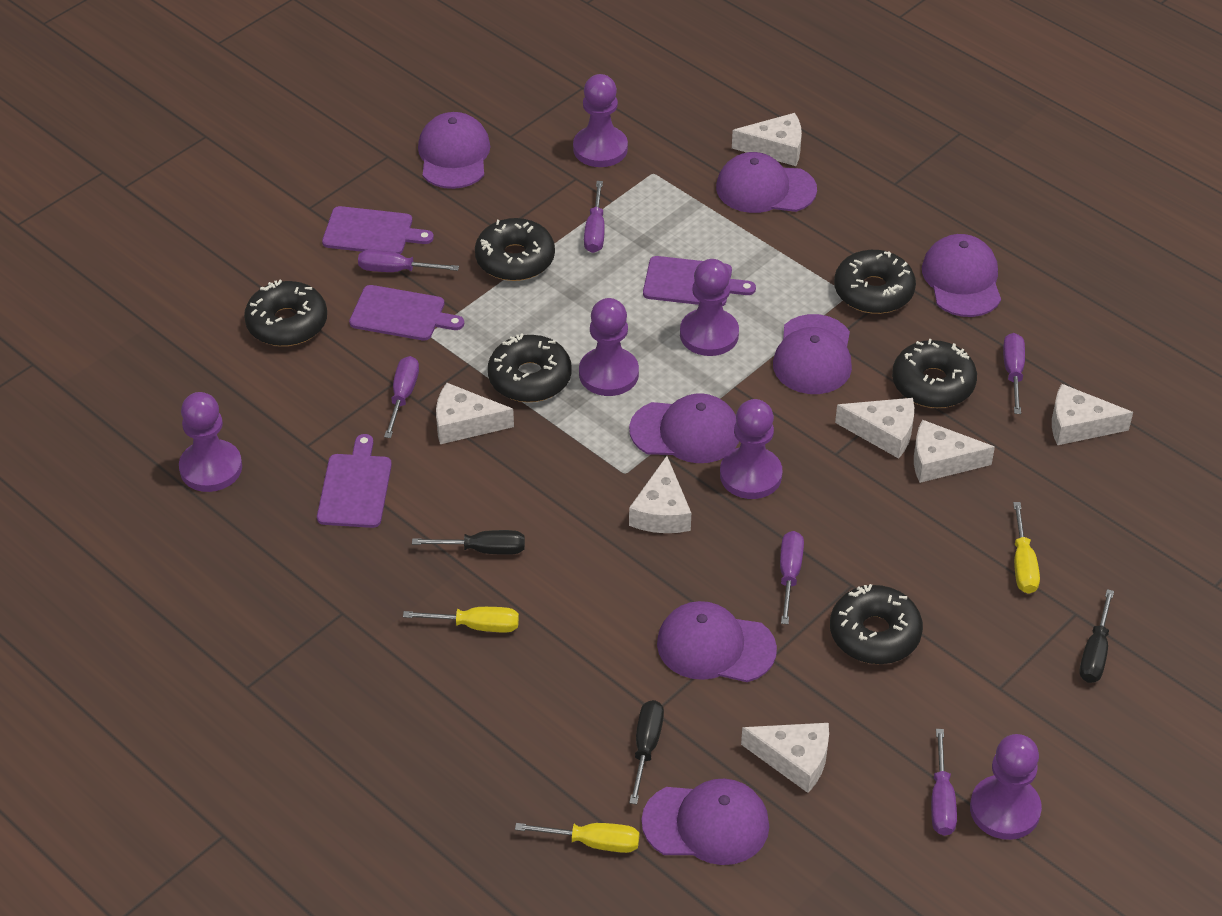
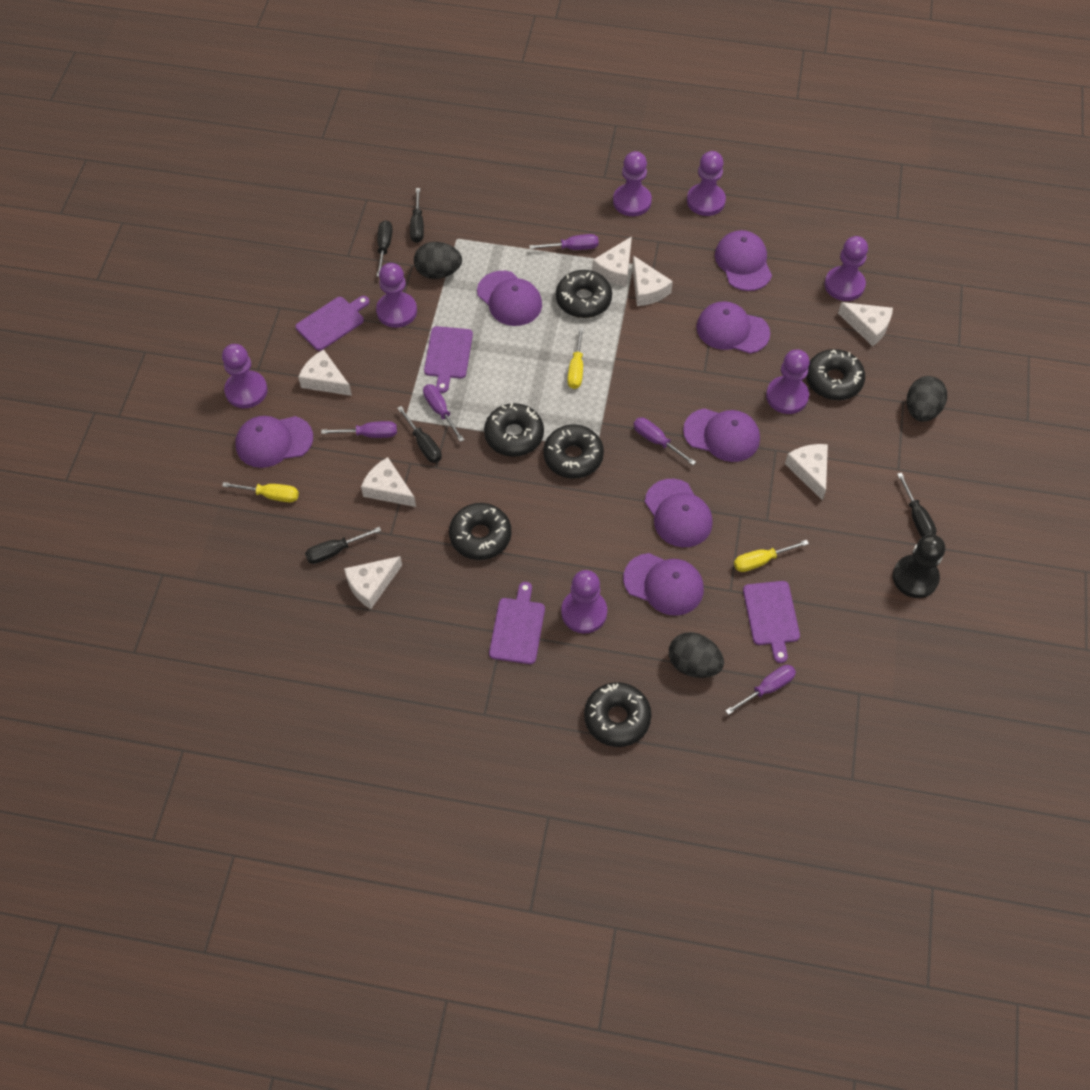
black egg: 0 -> 3
black pawn: 0 -> 1
black screwdriver: 3 -> 5
purple pawn: 6 -> 7
purple screwdriver: 6 -> 5

